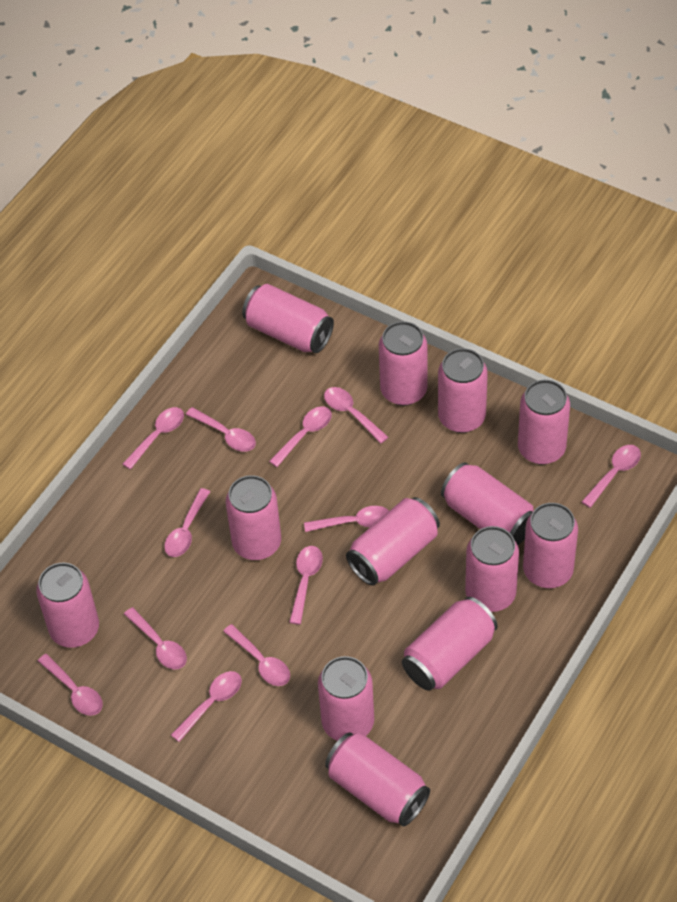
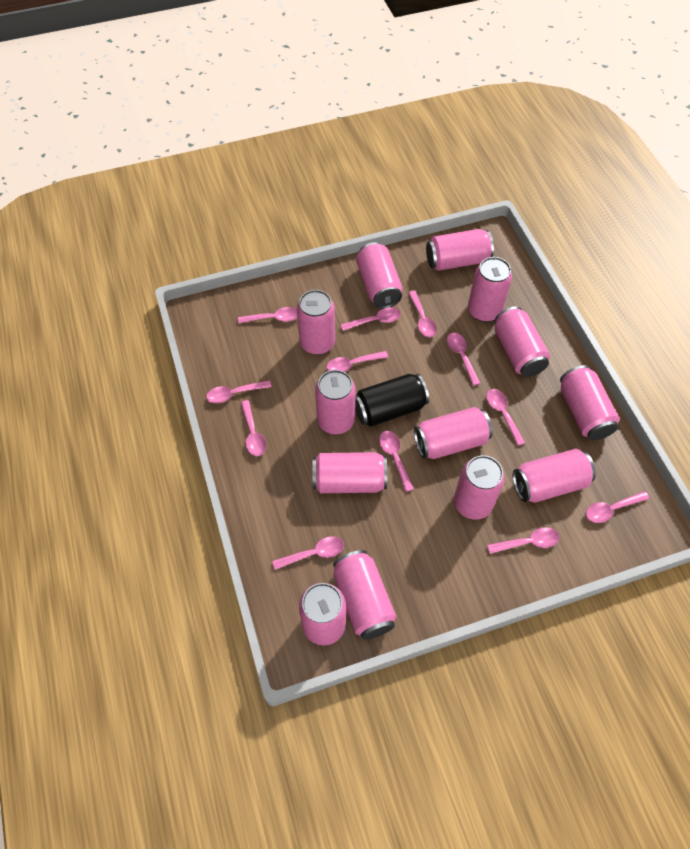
black can: 0 -> 1

